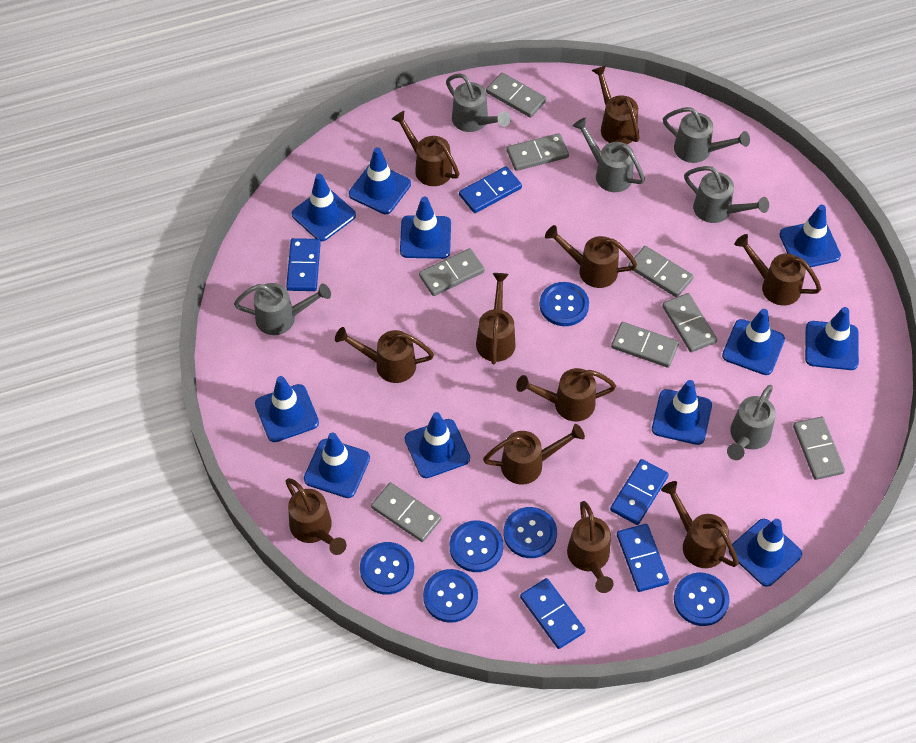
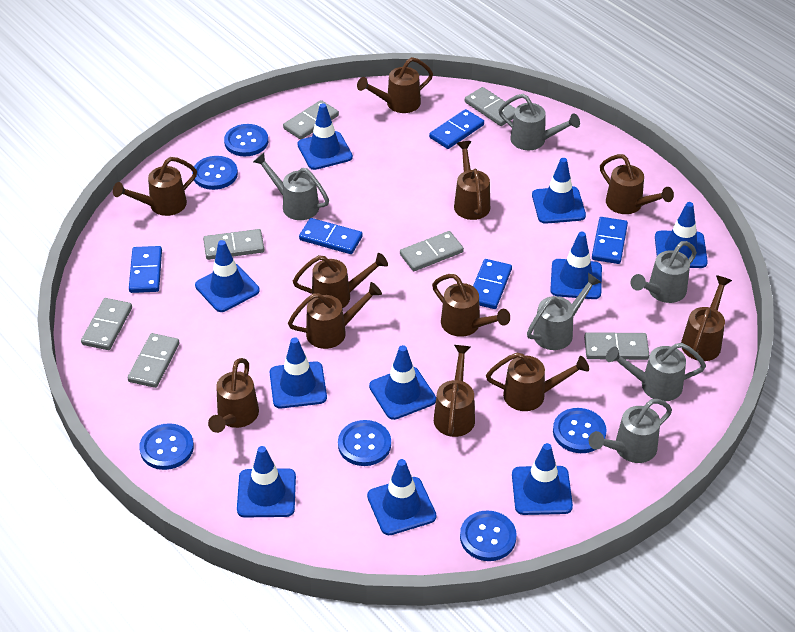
blue traffic cone: 11 -> 10
grey domino: 8 -> 7

